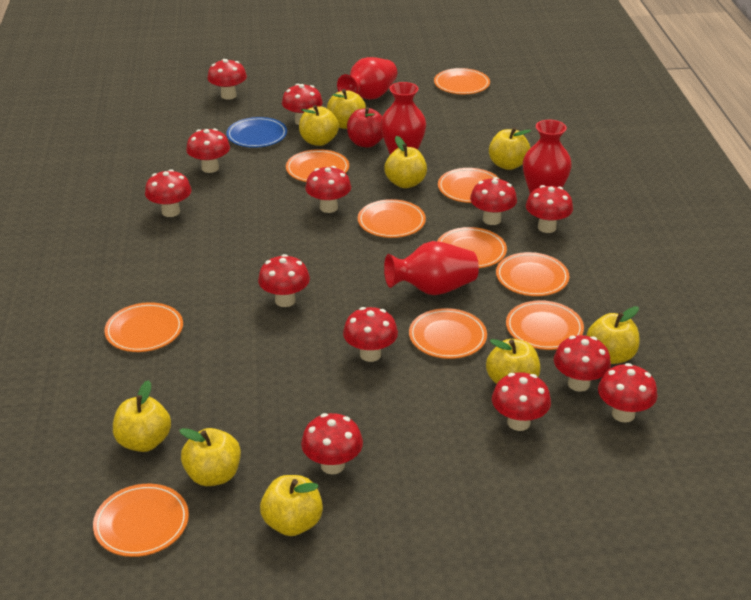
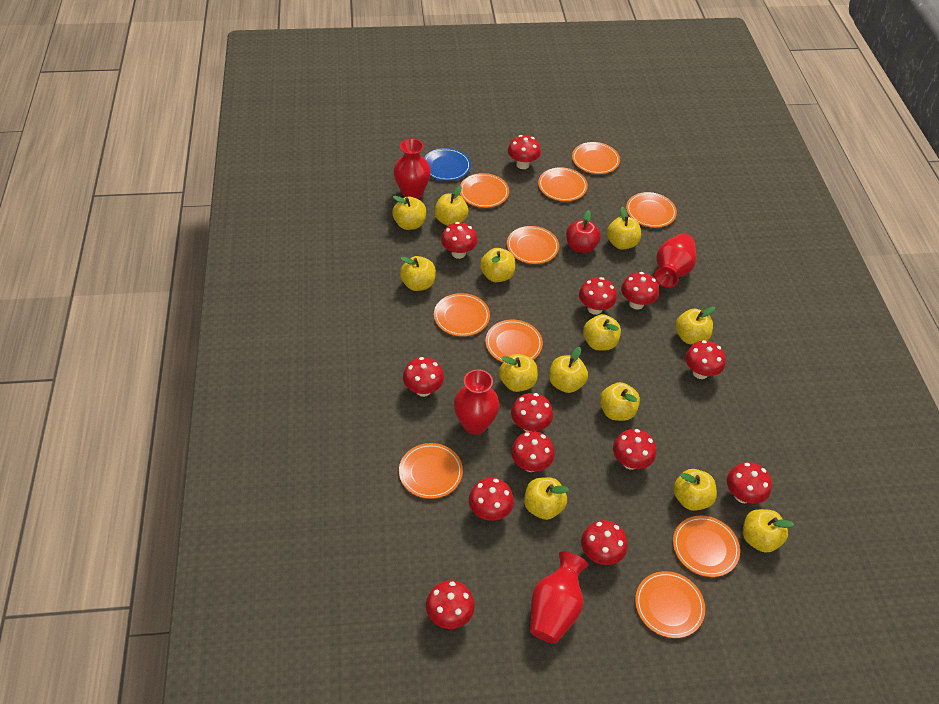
yellow apple: 9 -> 13

